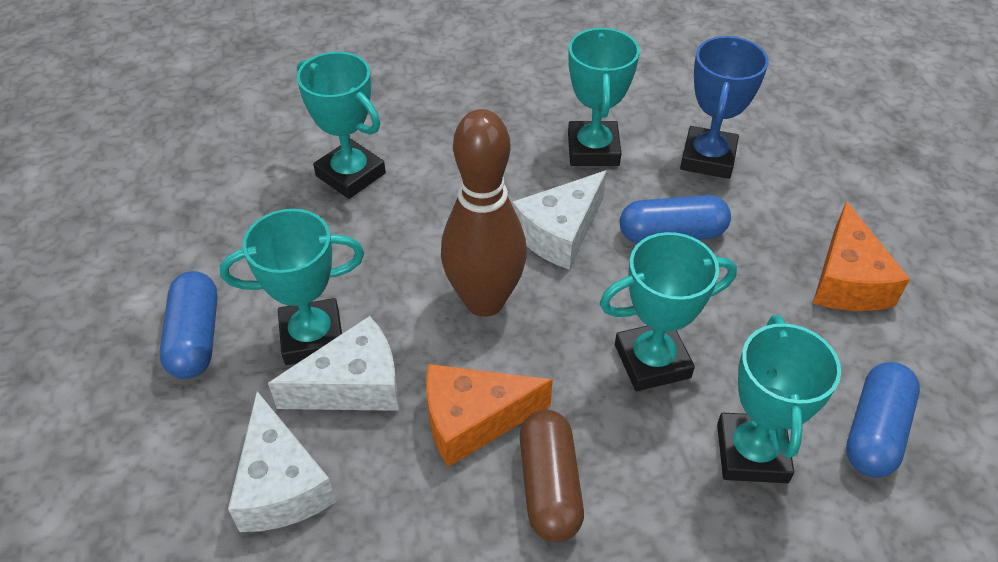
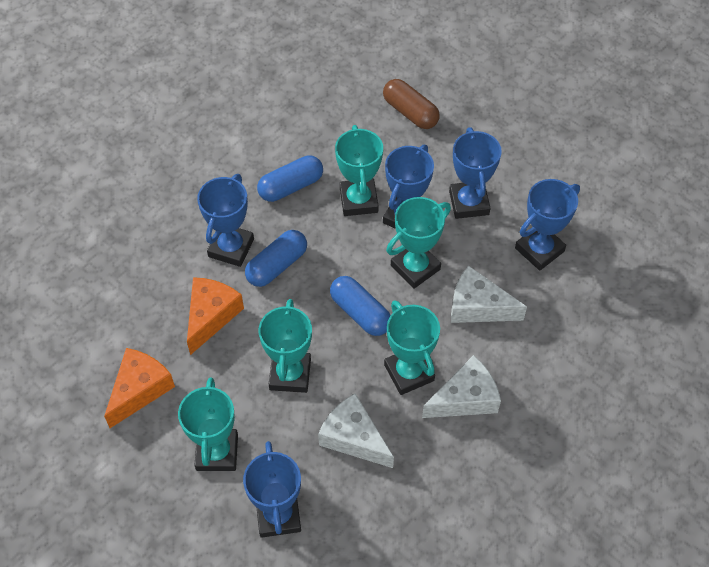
blue trophy: 1 -> 5
brown bowling pin: 1 -> 0

